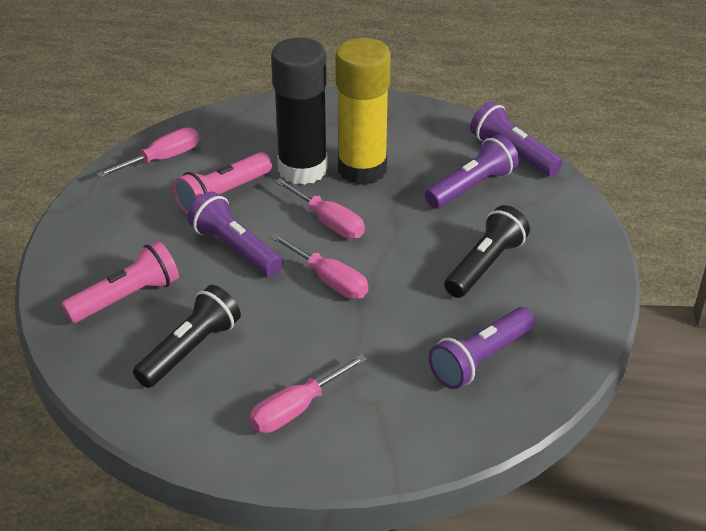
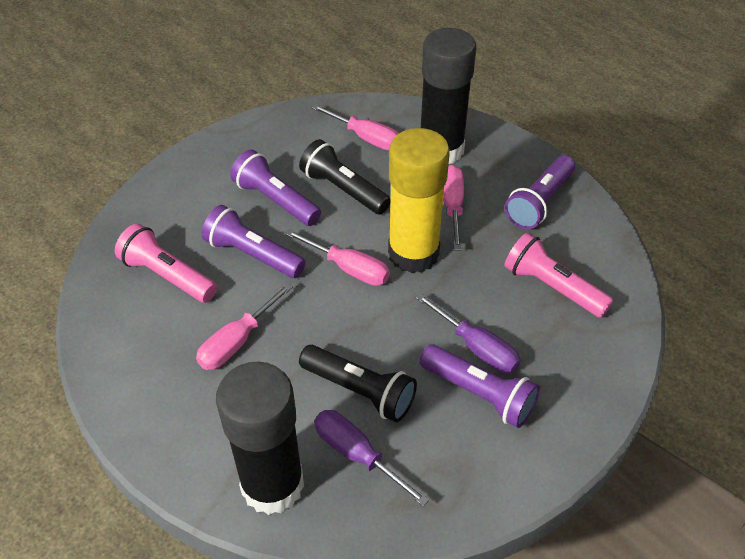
black glue stick: 1 -> 2
purple screwdriver: 0 -> 2

